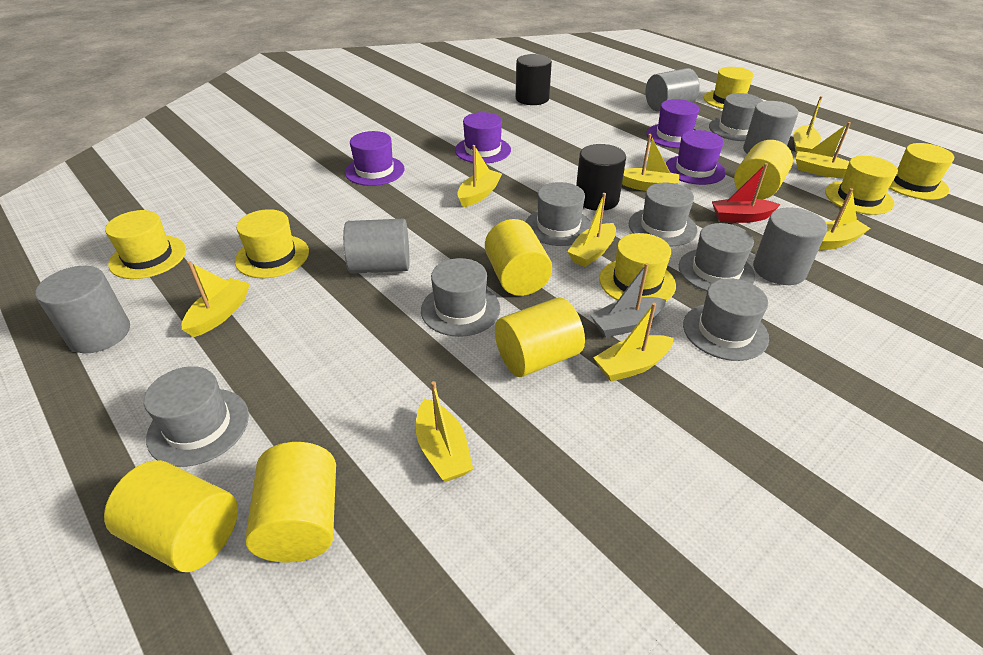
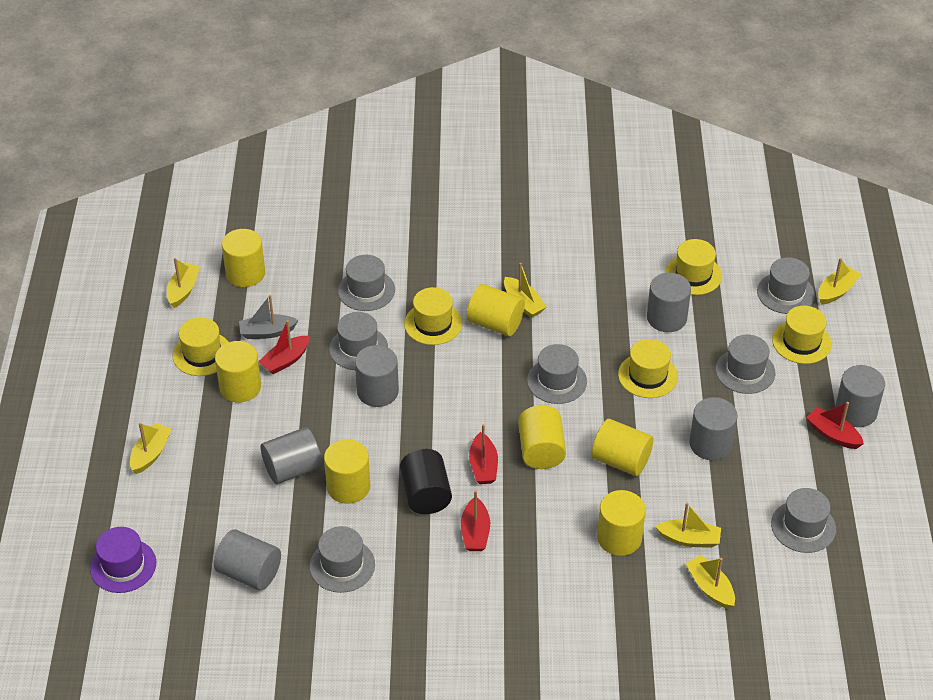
black cylinder: 2 -> 1
grey cylinder: 5 -> 6
purple hat: 4 -> 1
red boat: 1 -> 4
yellow boat: 9 -> 6
yellow cylinder: 5 -> 7
yellow hat: 6 -> 5

